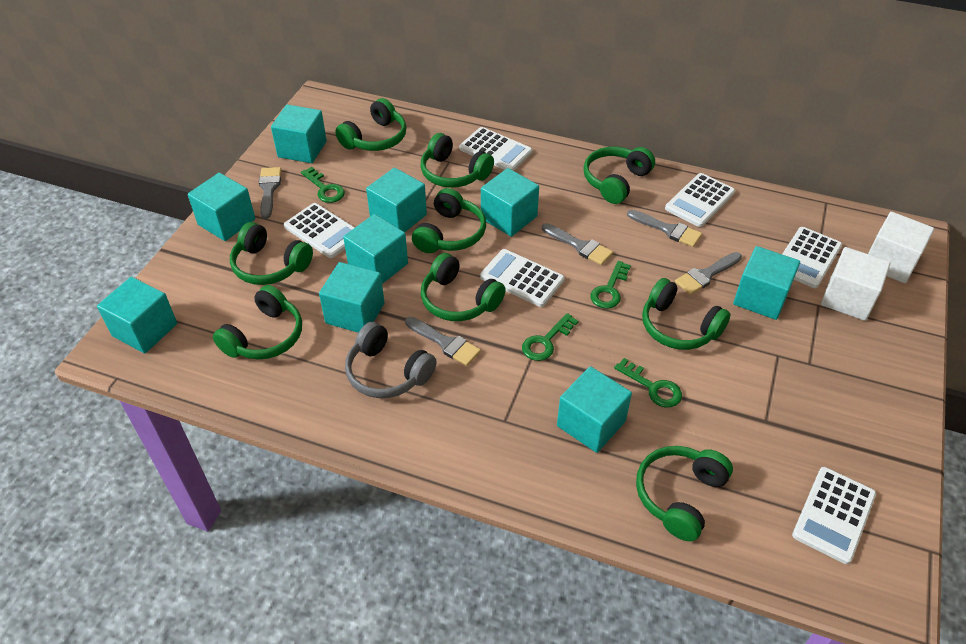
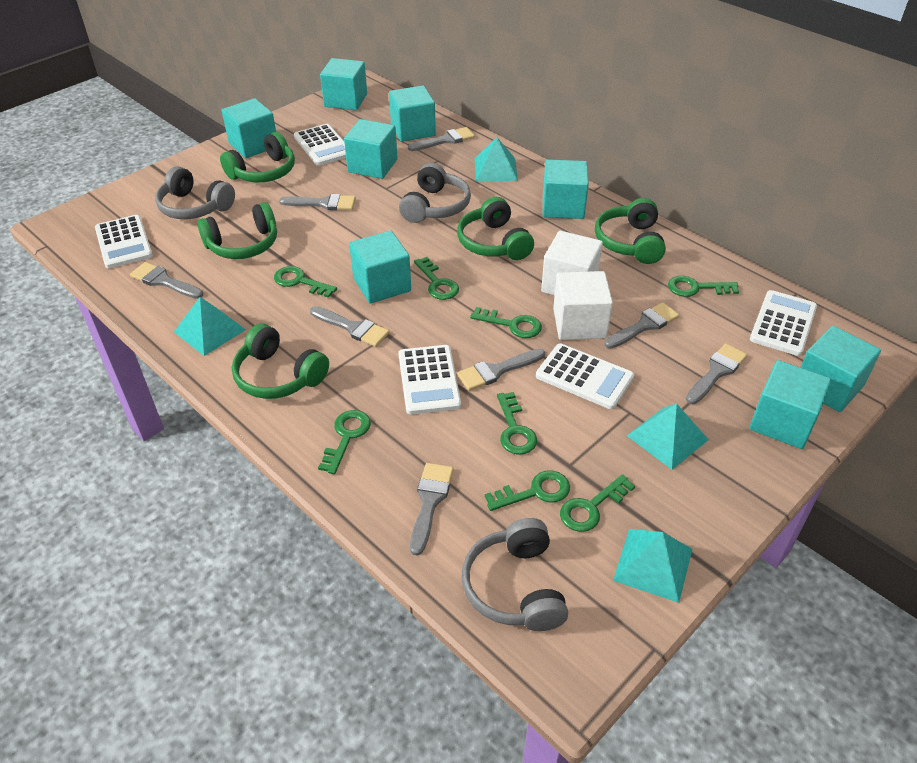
green headphones: 9 -> 5
green key: 4 -> 8
grey brush: 5 -> 8
grey headphones: 1 -> 3
turquoise cube: 9 -> 8
turquoise pyramid: 0 -> 4
white calculator: 6 -> 5

